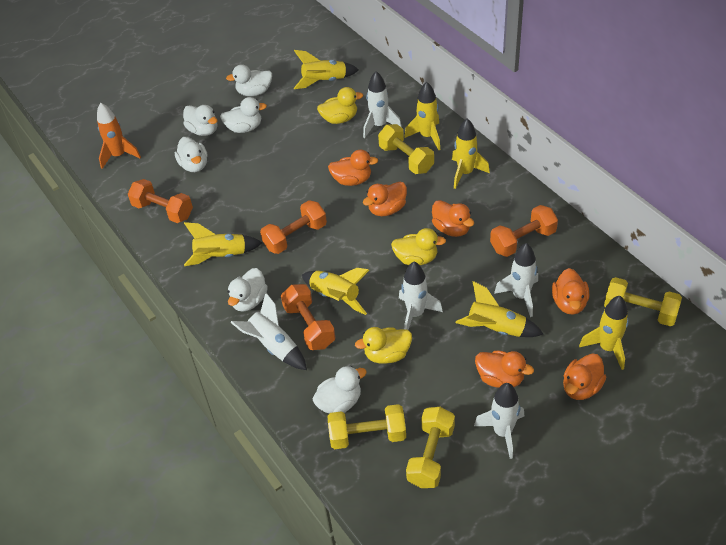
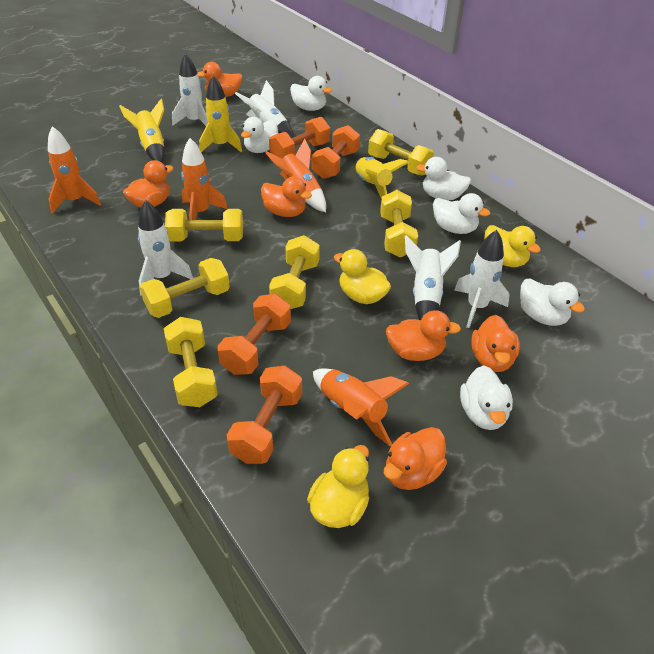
orange rocket: 1 -> 4
yellow dumbbell: 4 -> 6
yellow rocket: 7 -> 3

